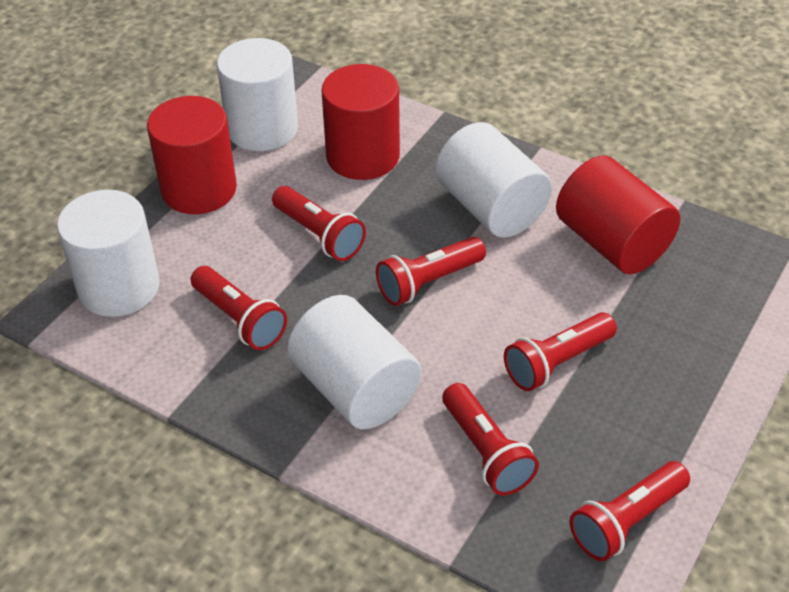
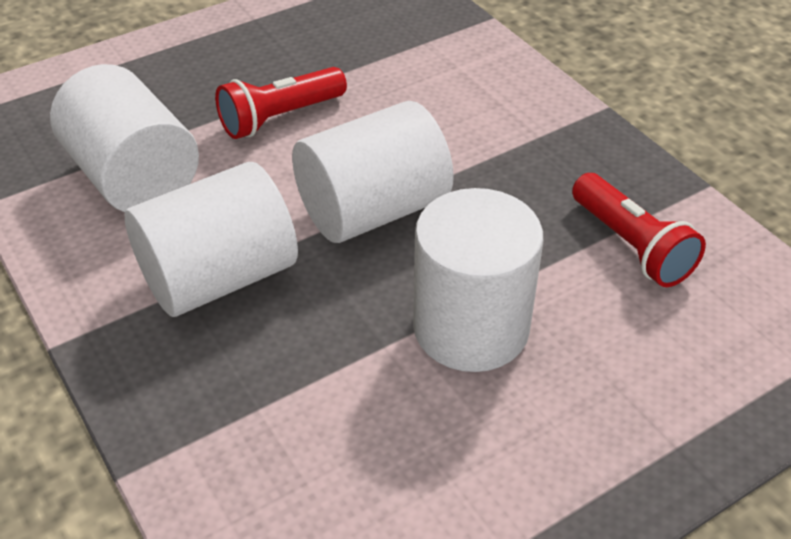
red cylinder: 3 -> 0
red flashlight: 6 -> 2

